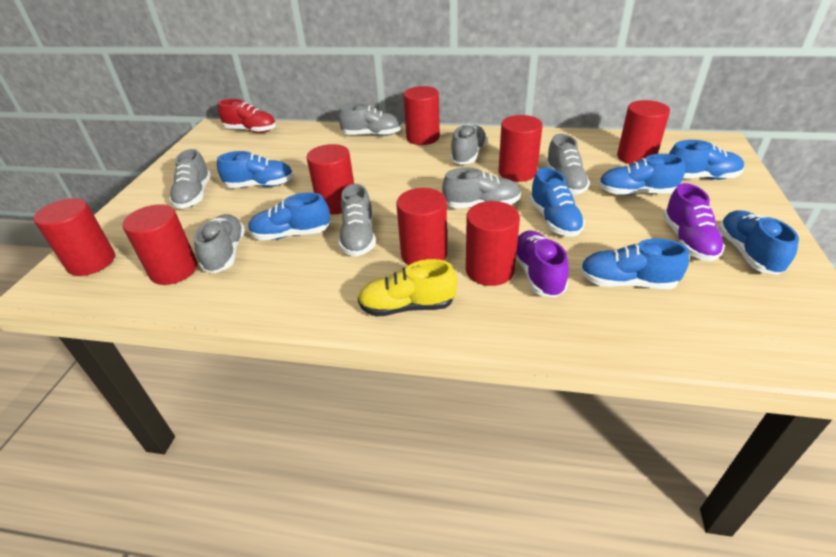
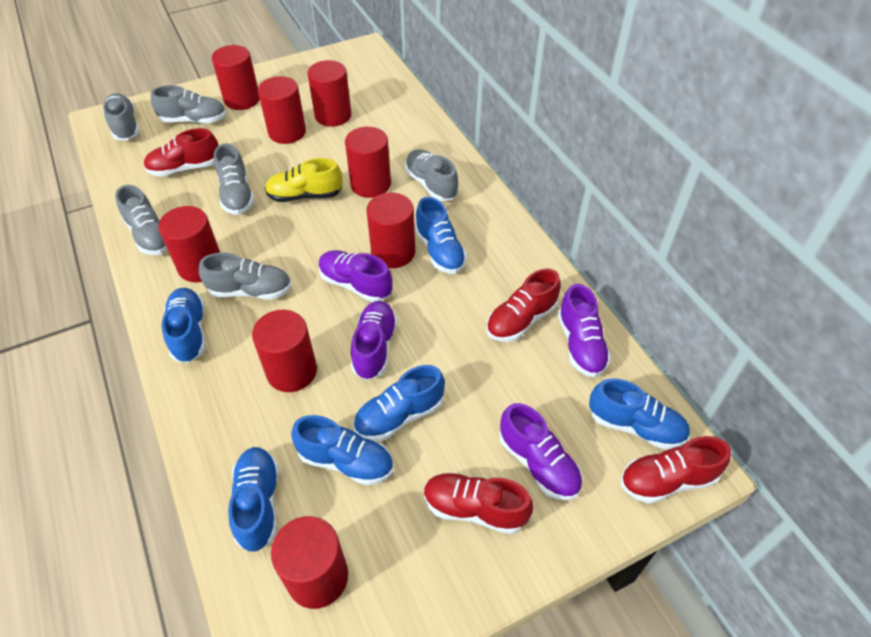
blue shoe: 7 -> 6
grey shoe: 7 -> 6
purple shoe: 2 -> 4
red shoe: 1 -> 4

